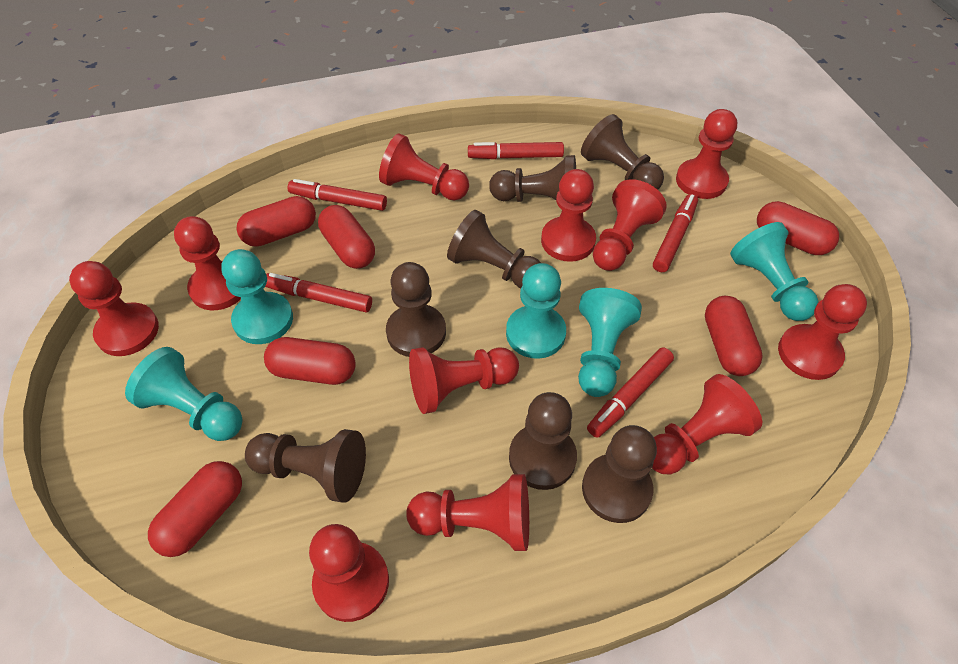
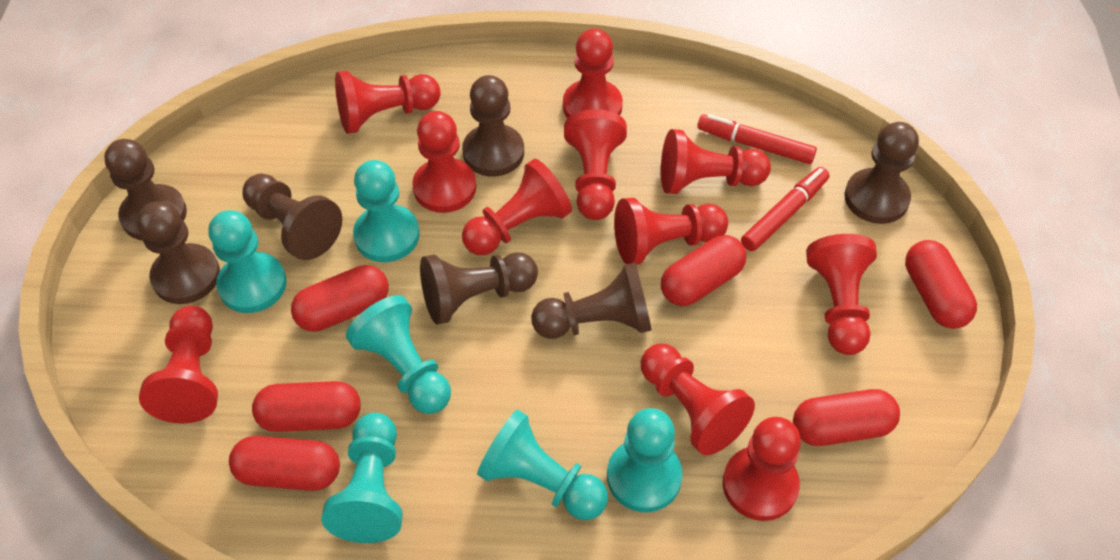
red marker: 5 -> 2
turquoise pawn: 5 -> 6

